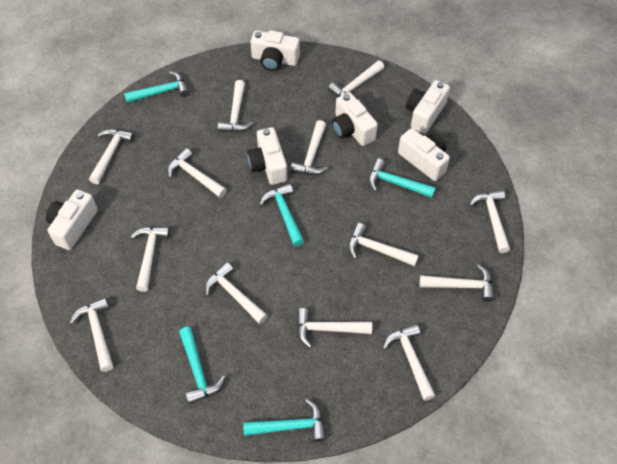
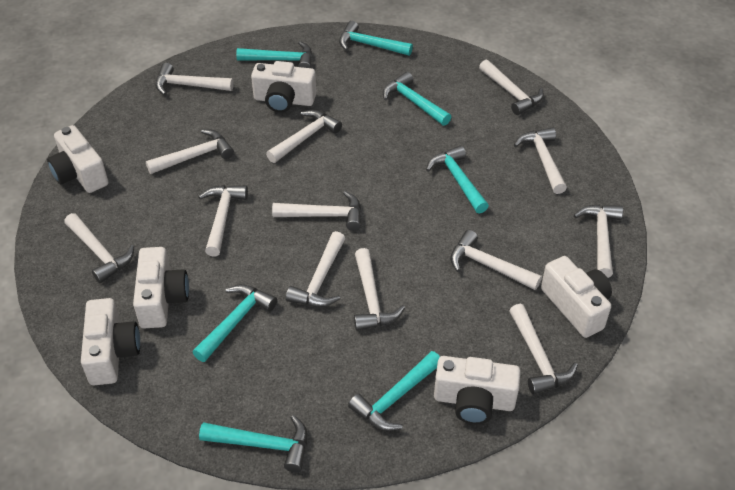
turquoise hammer: 5 -> 7

